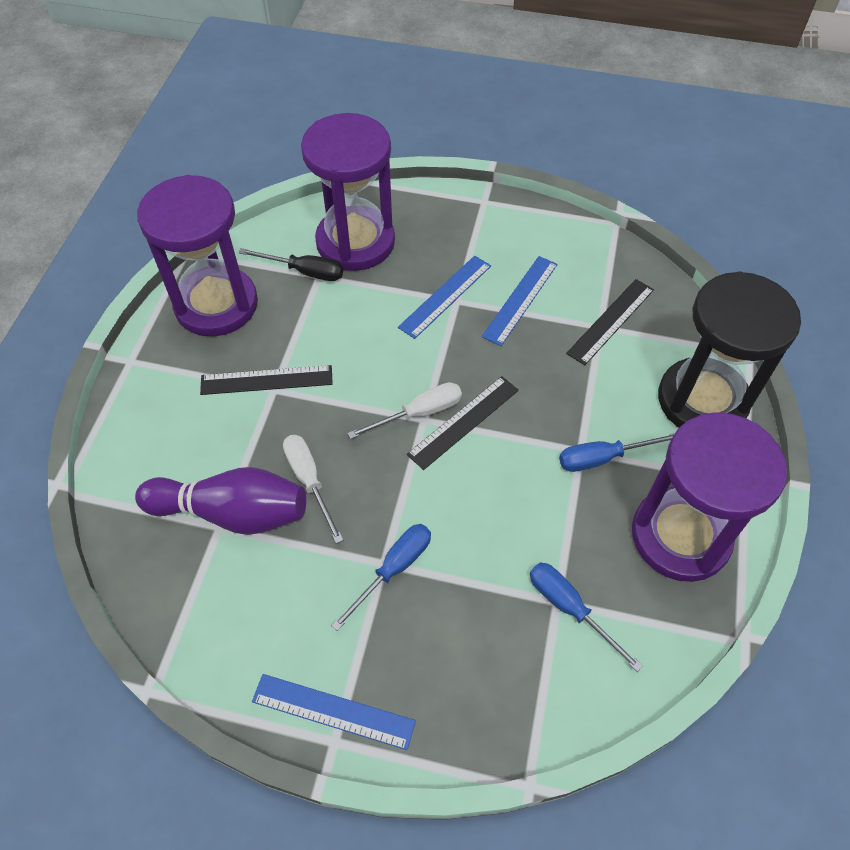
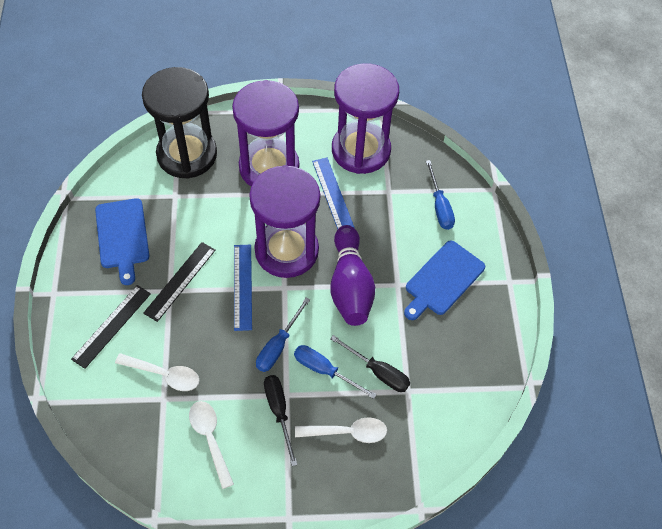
black ruler: 3 -> 2
black screwdriver: 1 -> 2
blue cutting board: 0 -> 2
blue ruler: 3 -> 2
white screwdriver: 2 -> 0
white spoon: 0 -> 3

